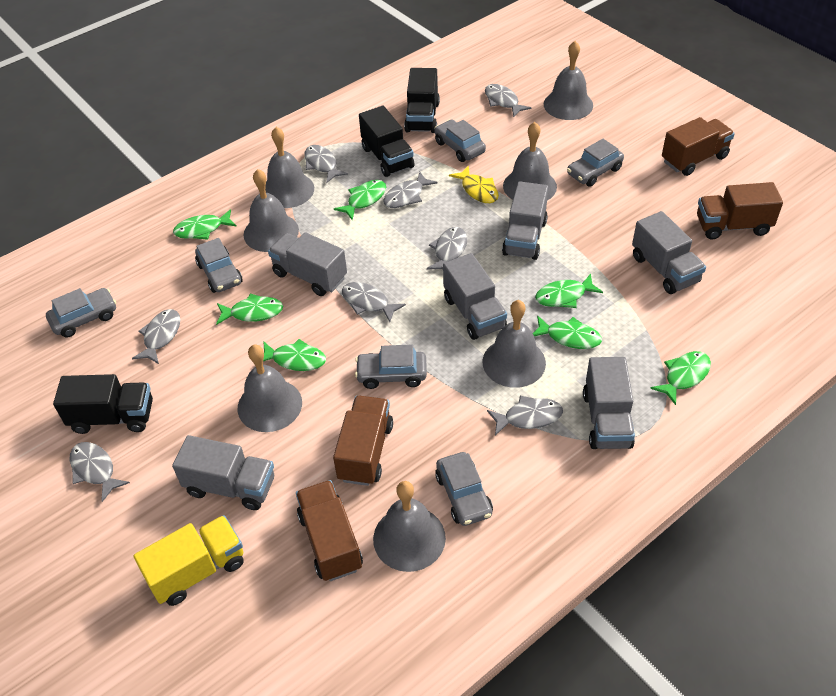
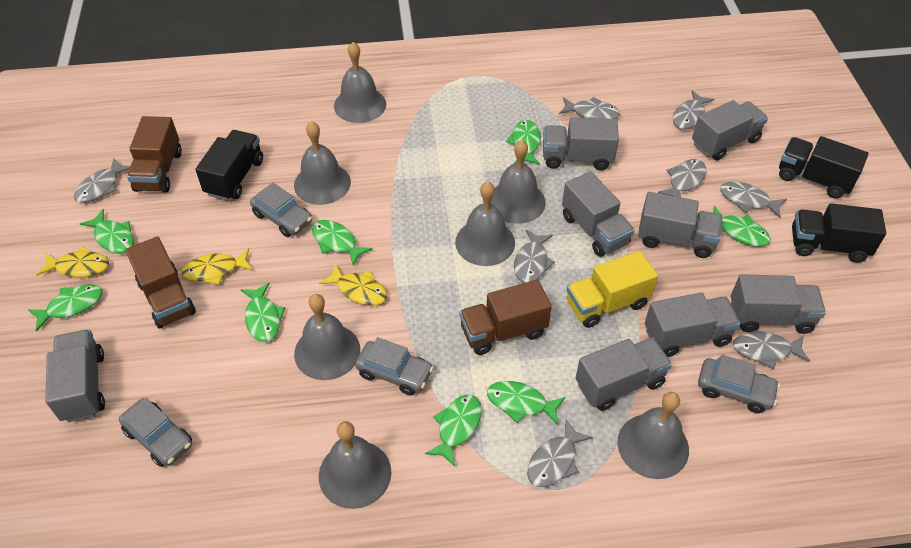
brown truck: 4 -> 3
green fish: 7 -> 8
grey car: 6 -> 4
grey truck: 6 -> 8
yellow fish: 1 -> 3

